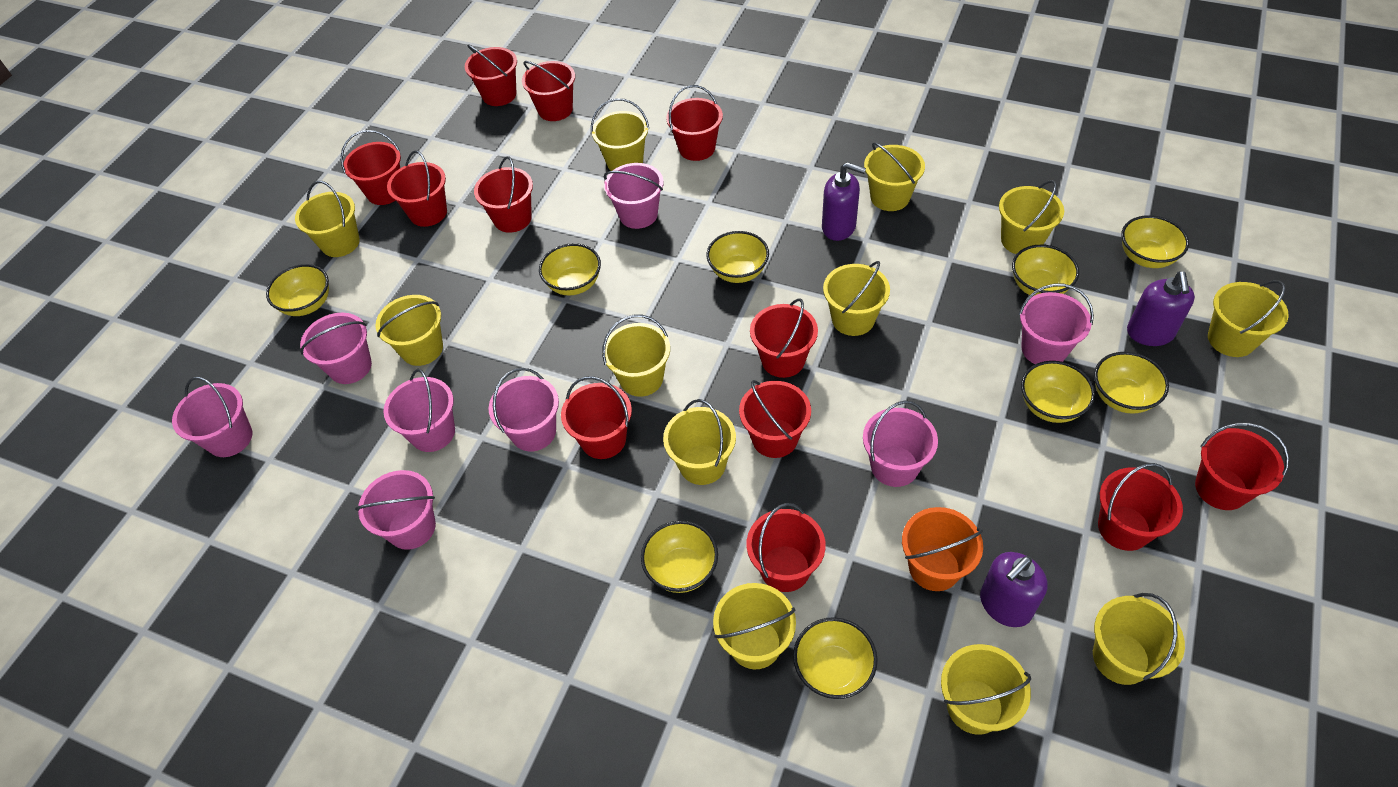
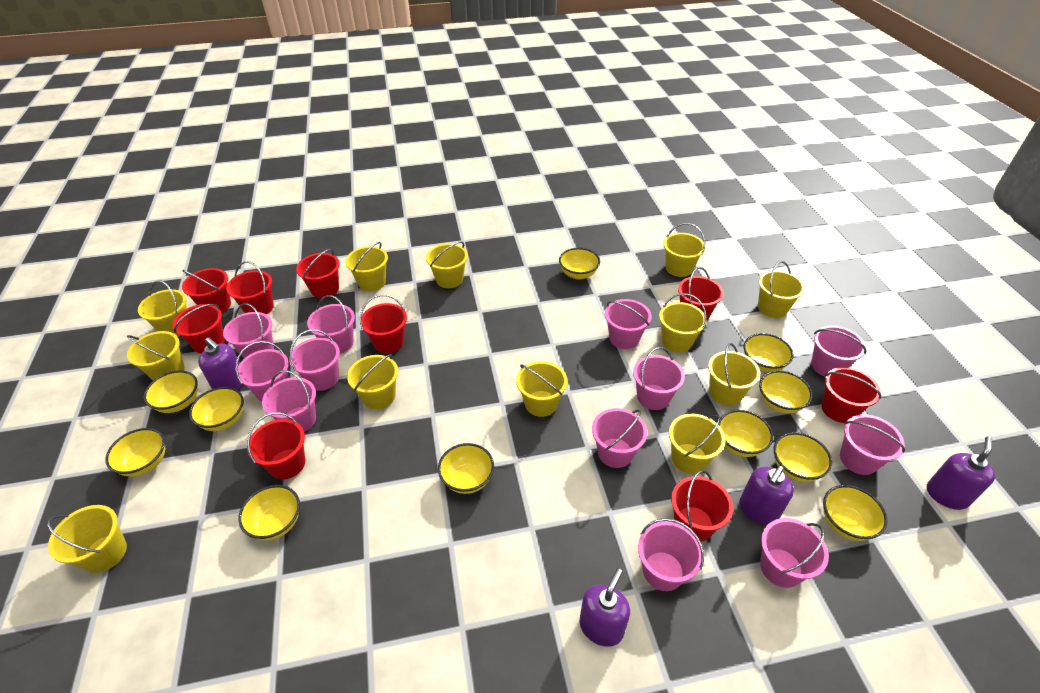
orange bucket: 1 -> 0
pink bucket: 8 -> 12
purple soap dispenser: 3 -> 4
red bucket: 12 -> 9
yellow bowl: 9 -> 11

